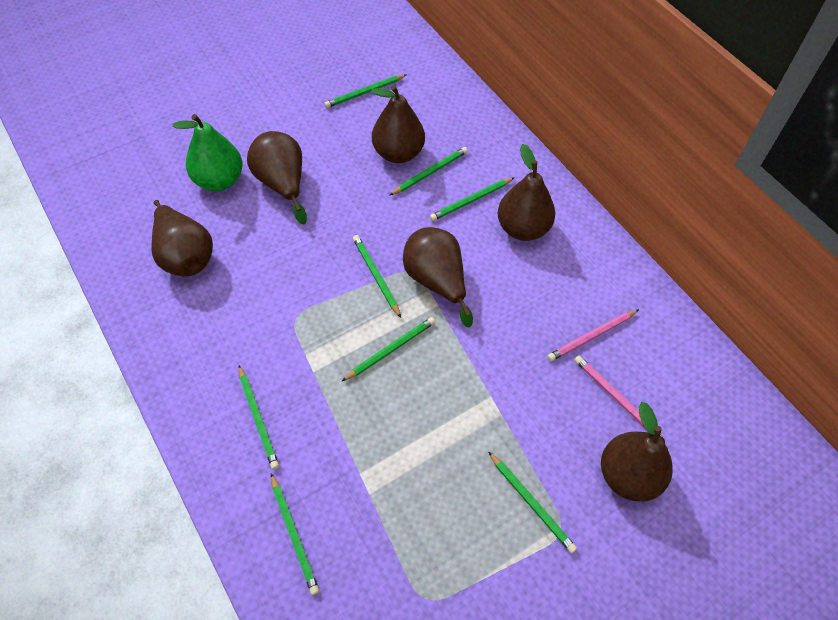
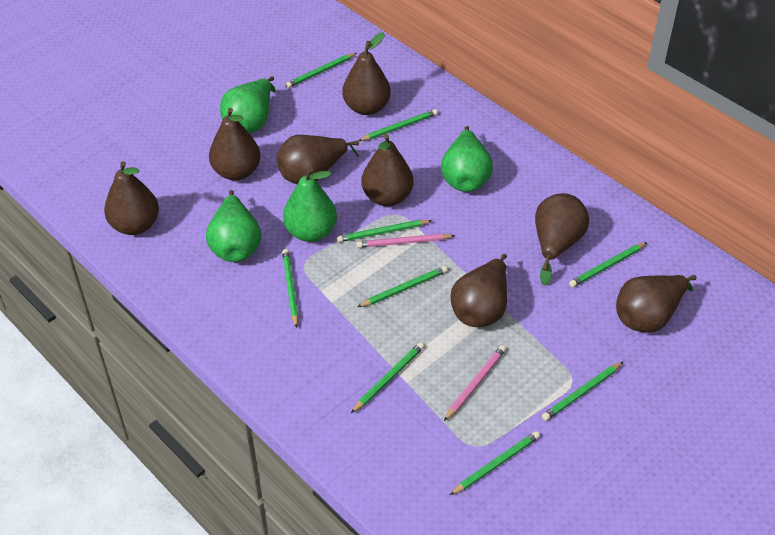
brown pear: 6 -> 8
green pear: 1 -> 4
green pencil: 8 -> 9

